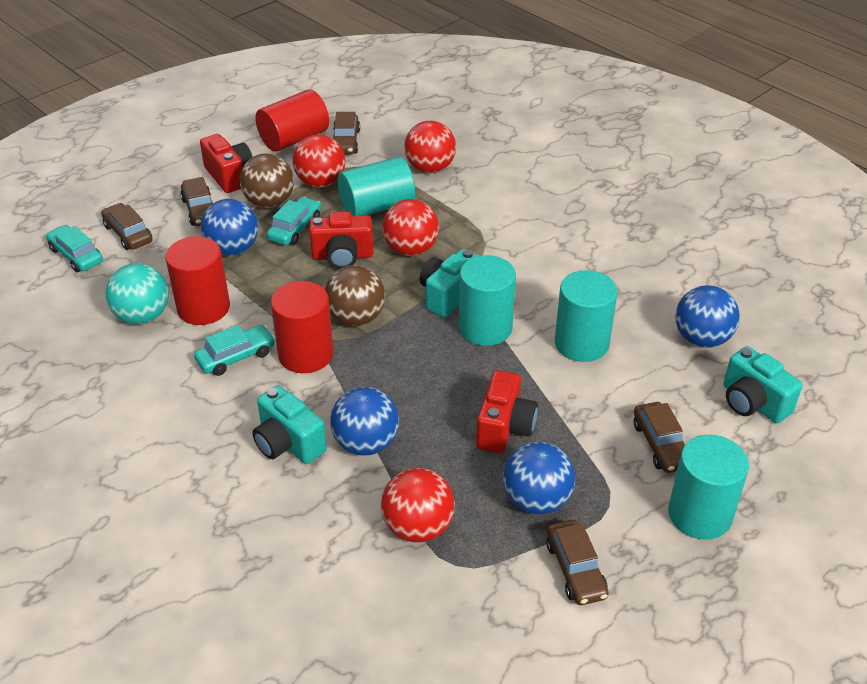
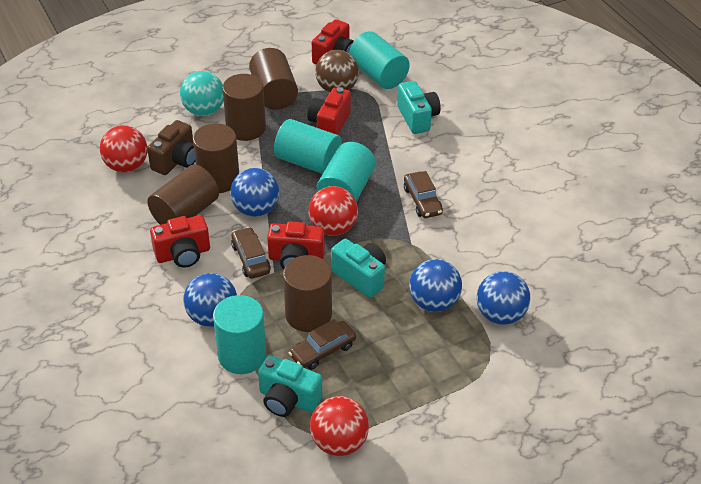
brown ball: 2 -> 1
brown camera: 0 -> 1
brown car: 5 -> 3
brown cylinder: 0 -> 5
red ball: 4 -> 3
red camera: 3 -> 4
red cylinder: 3 -> 0
turquoise car: 3 -> 0

